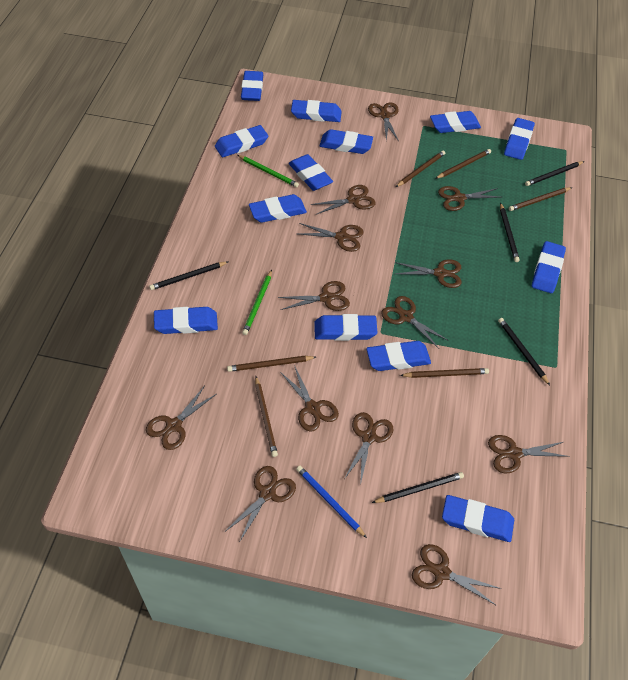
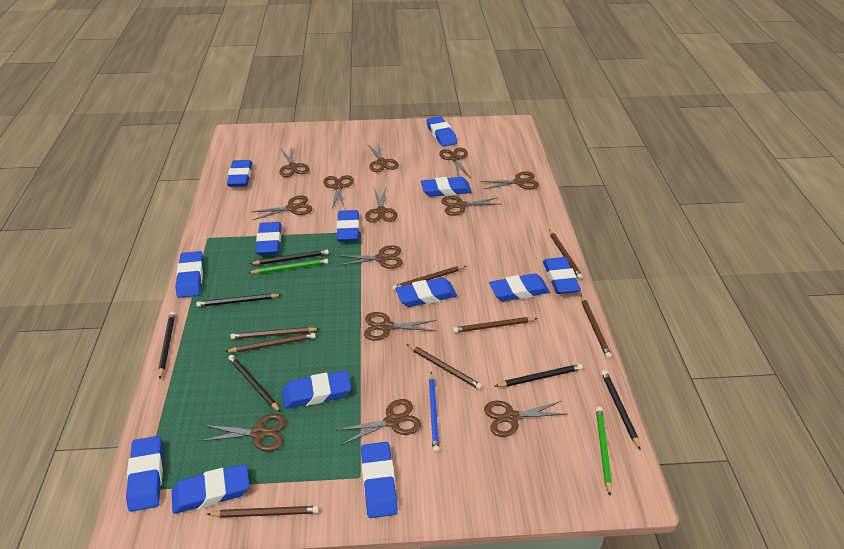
black pencil: 5 -> 6
brown pencil: 6 -> 8

